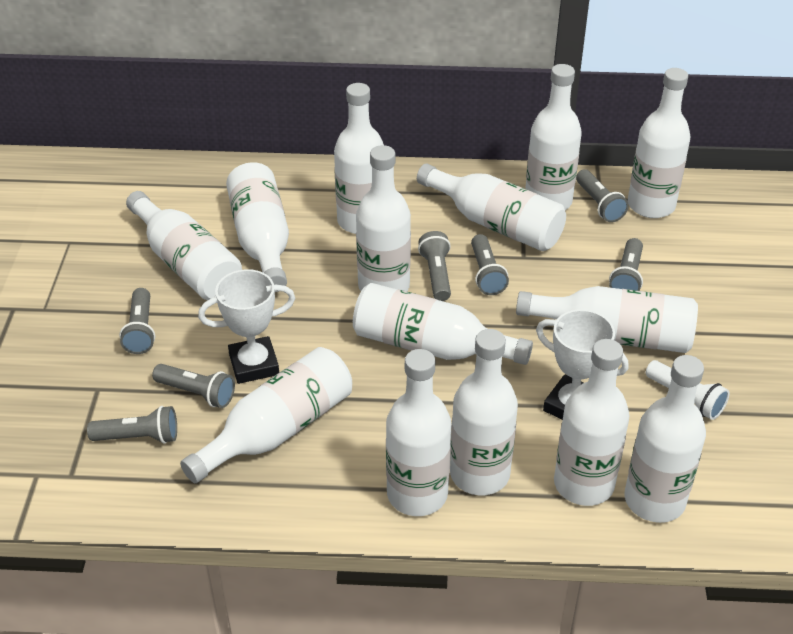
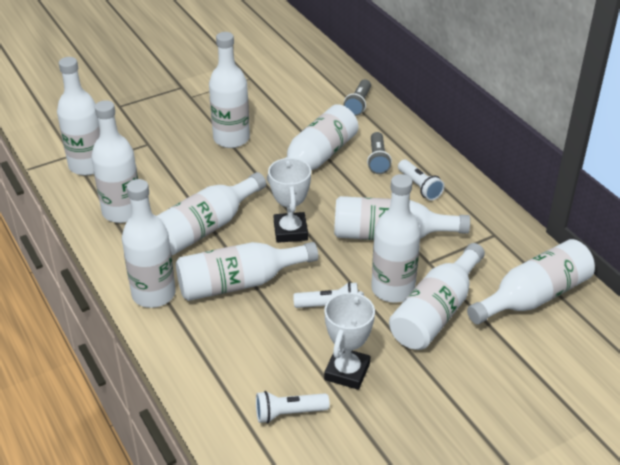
grey flashlight: 7 -> 2
white bottle: 14 -> 11
white flashlight: 1 -> 3

